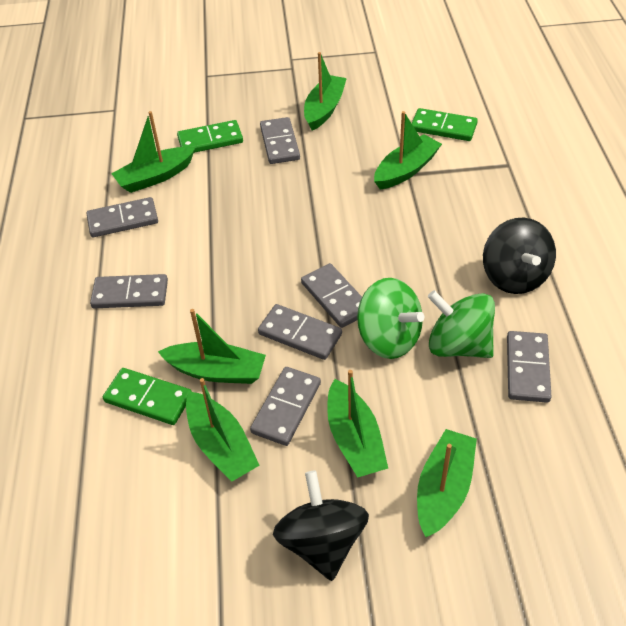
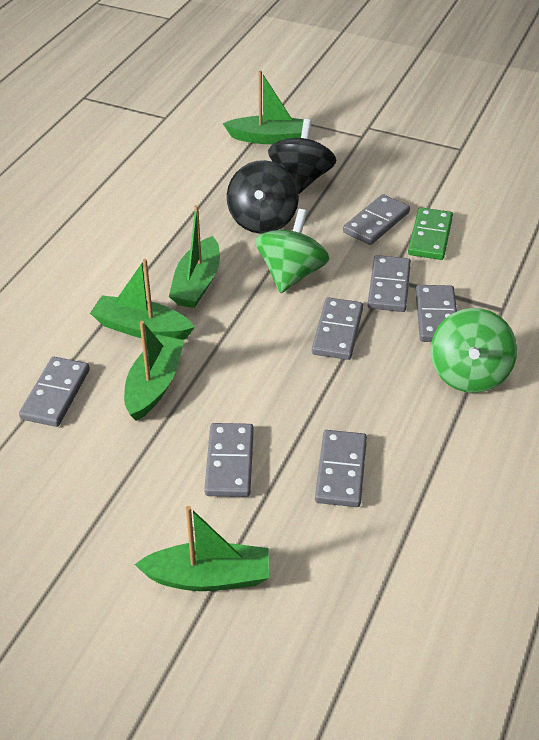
green boat: 7 -> 5
green domino: 3 -> 1

